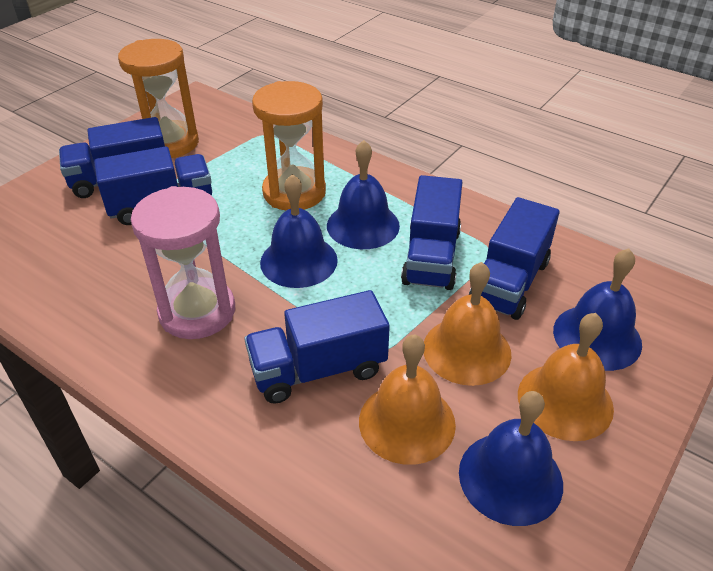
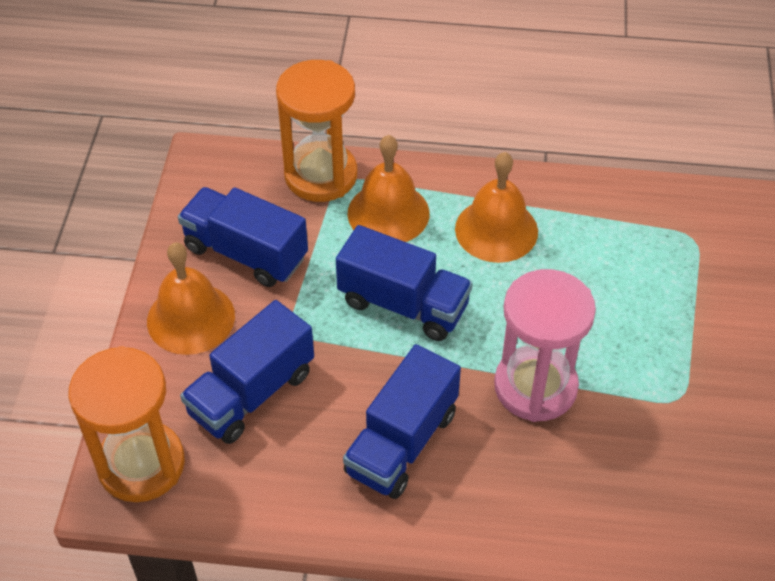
blue bell: 4 -> 0
blue truck: 5 -> 4

